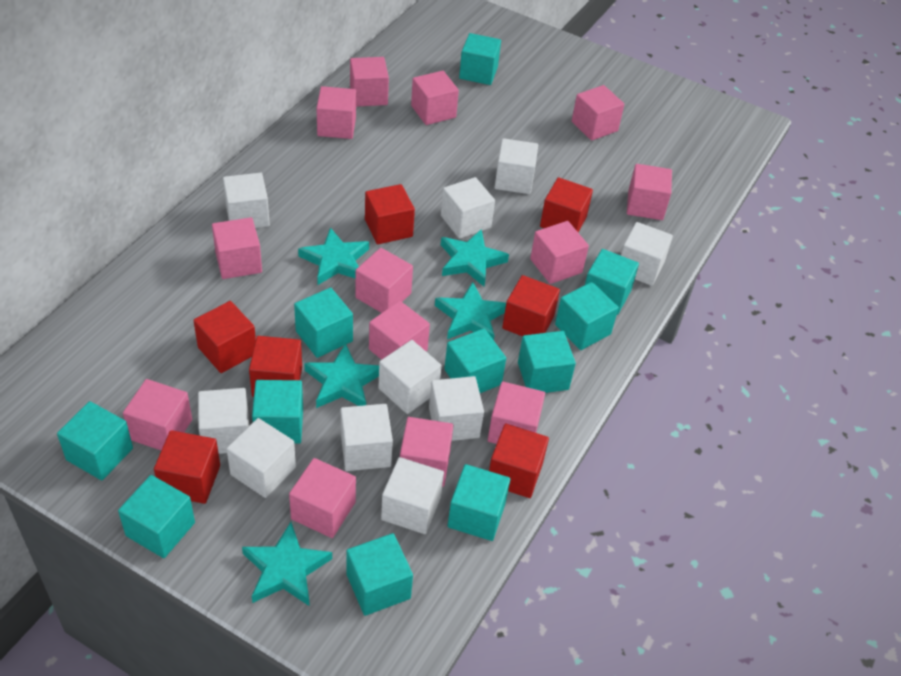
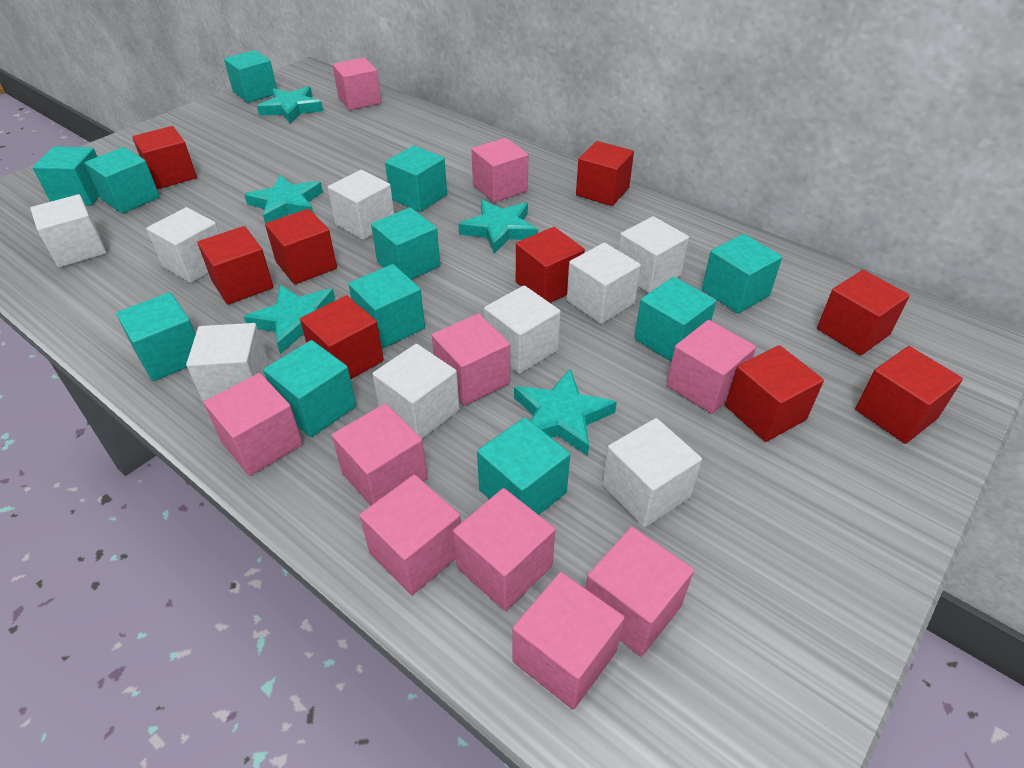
pink cube: 13 -> 10
red cube: 7 -> 9
white cube: 10 -> 9

